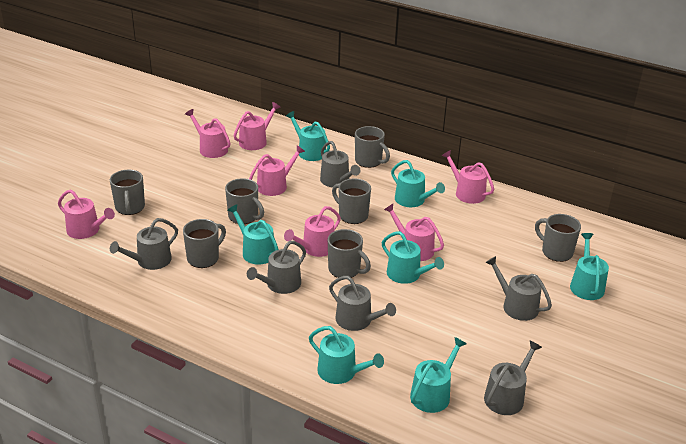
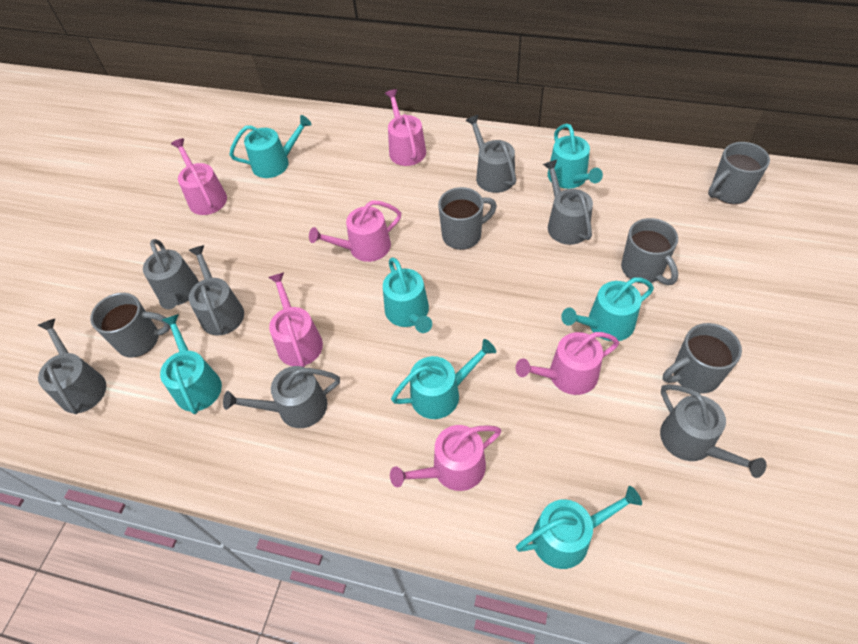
grey mug: 7 -> 5
grey watering can: 6 -> 7
pink watering can: 7 -> 6

